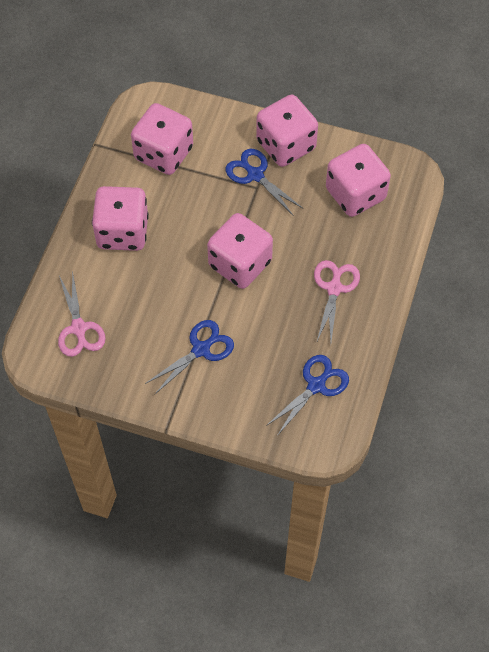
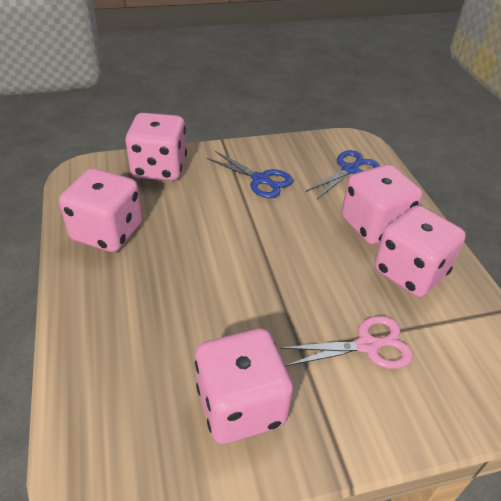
blue scissors: 3 -> 2
pink scissors: 2 -> 1

